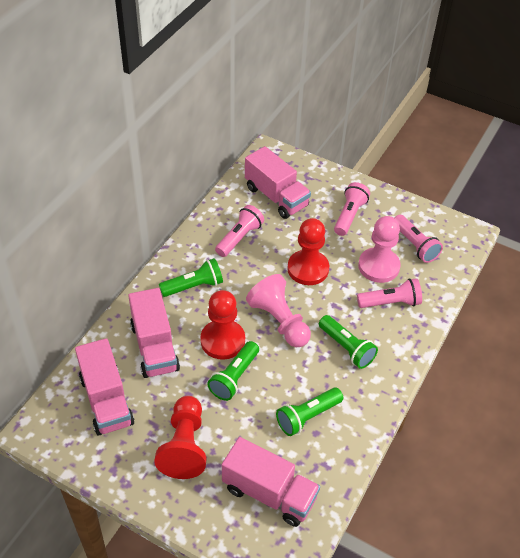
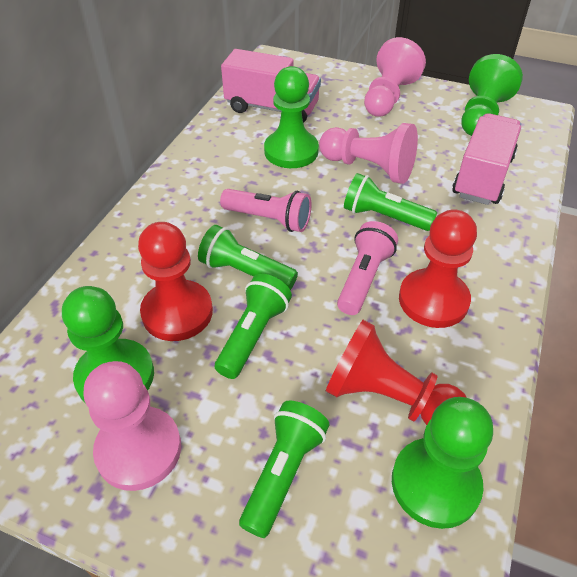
green pawn: 0 -> 4
pink flashlight: 4 -> 2
pink pawn: 2 -> 3
pink truck: 4 -> 2

